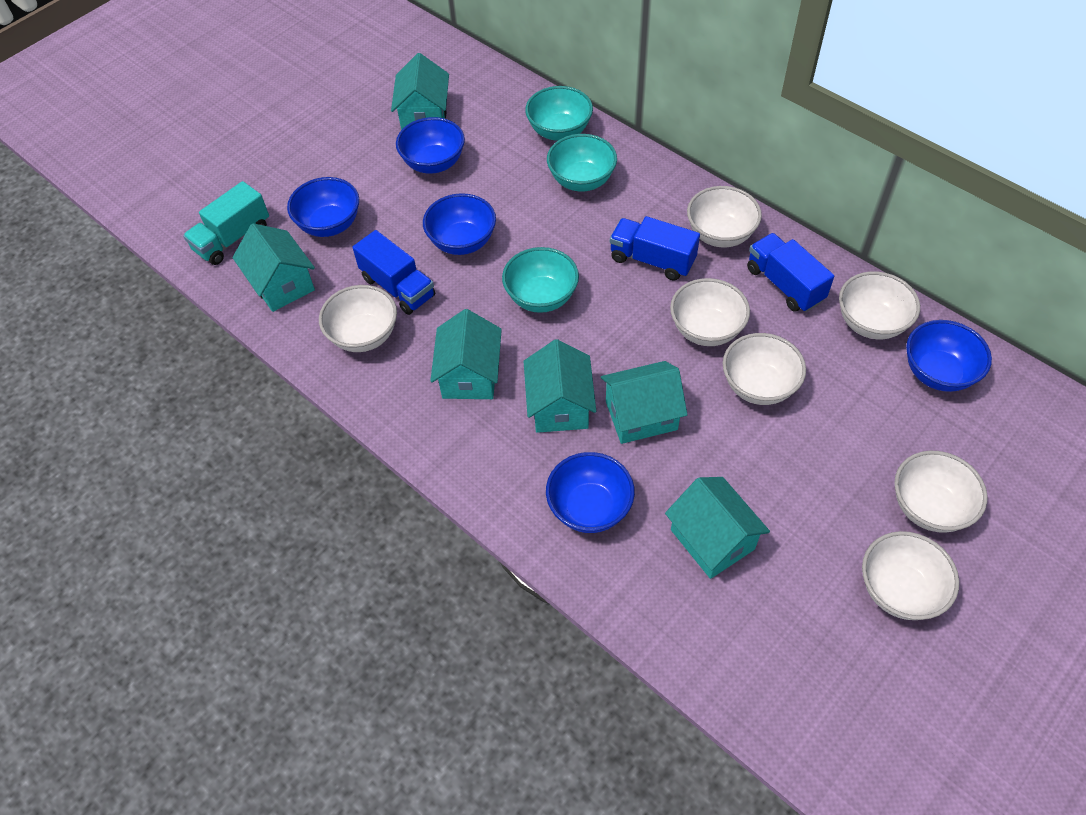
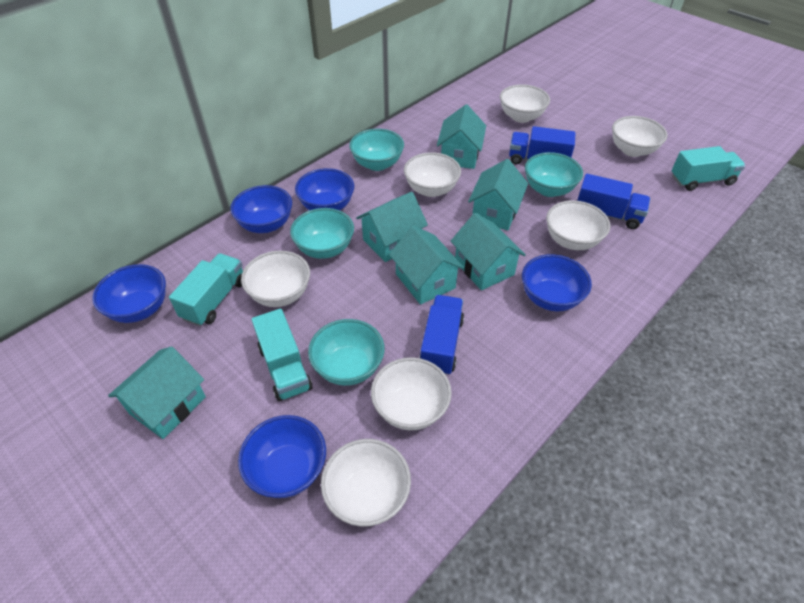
turquoise bowl: 3 -> 4
turquoise truck: 1 -> 3

